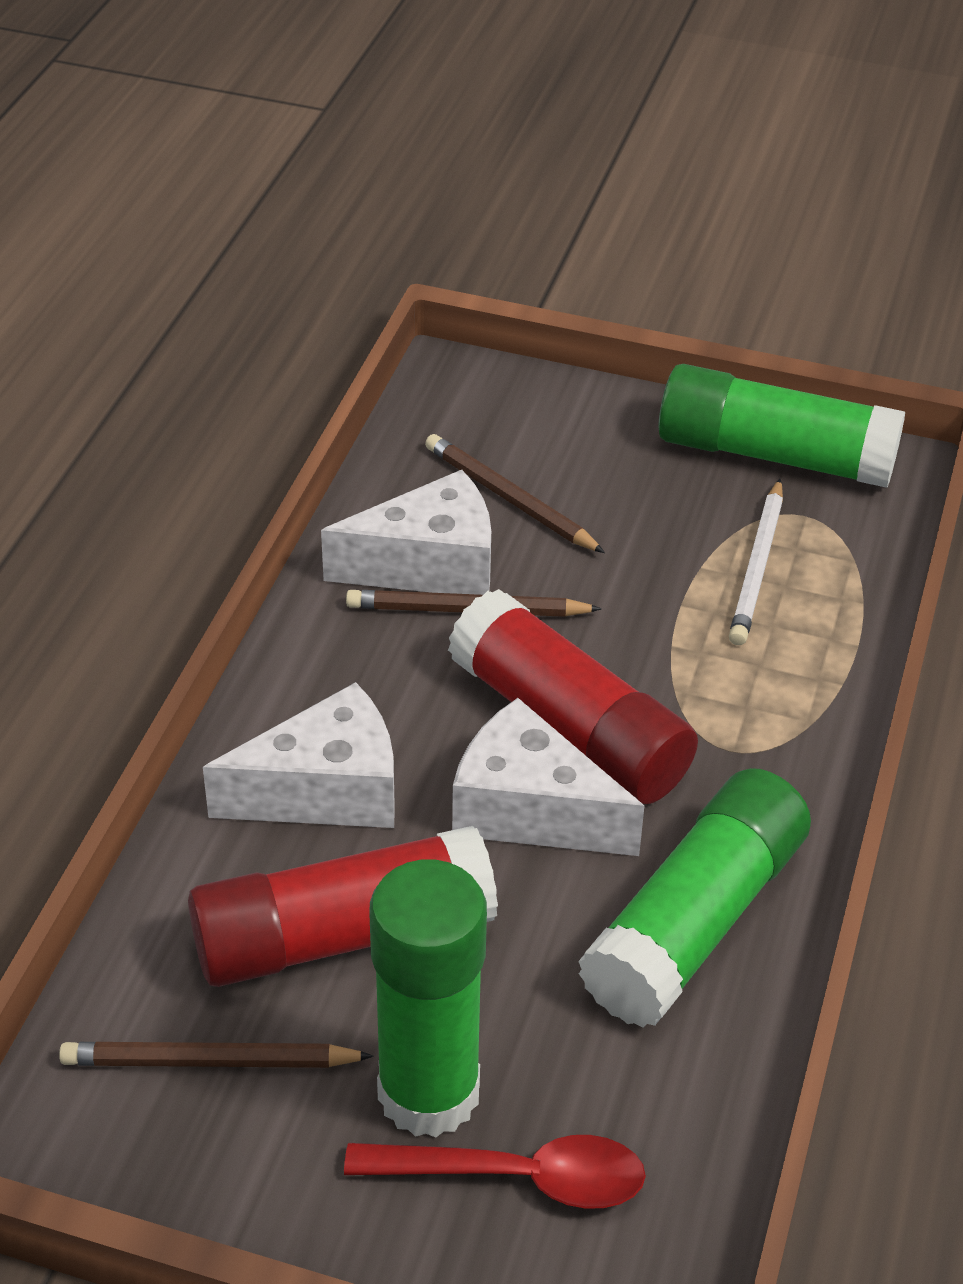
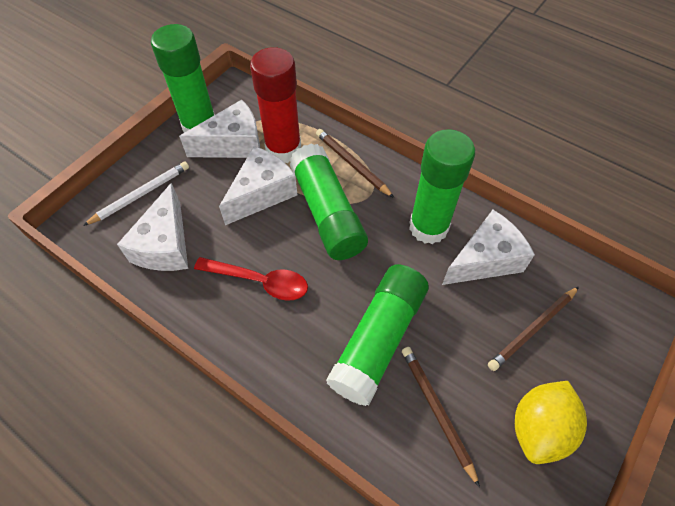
green glue stick: 3 -> 4
red glue stick: 2 -> 1
white cheese: 3 -> 4
yellow lemon: 0 -> 1

